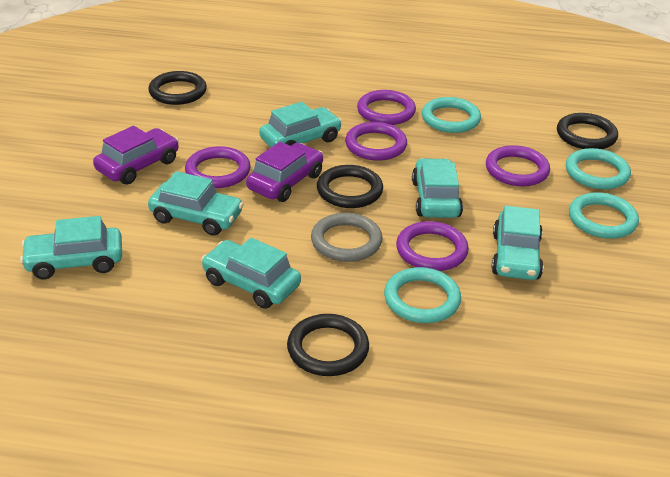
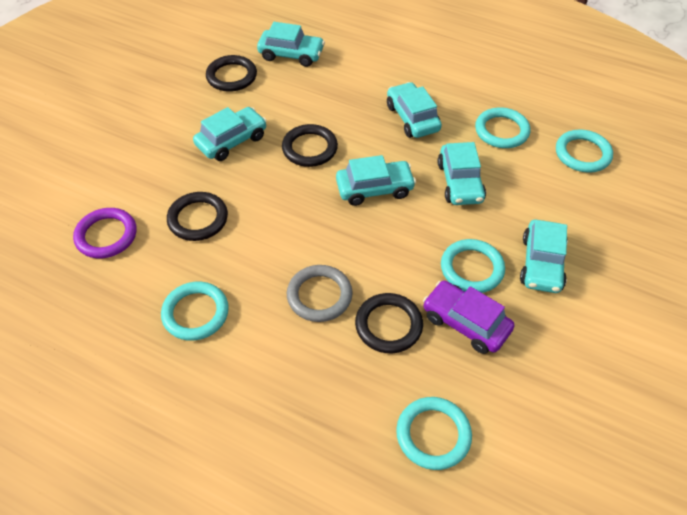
purple car: 2 -> 1
purple ring: 5 -> 1
turquoise ring: 4 -> 5

